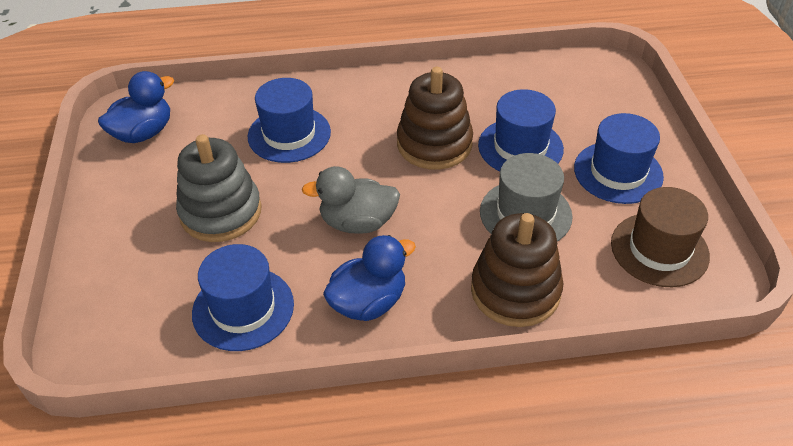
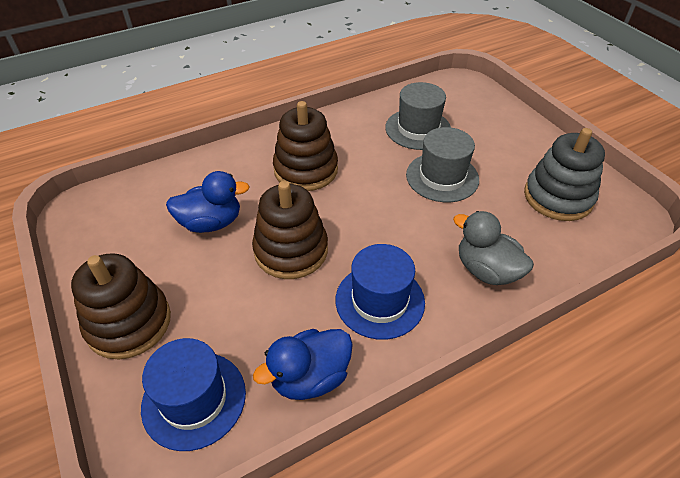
blue hat: 4 -> 2
brown hat: 1 -> 0
brown stacking toy: 2 -> 3
grey hat: 1 -> 2

